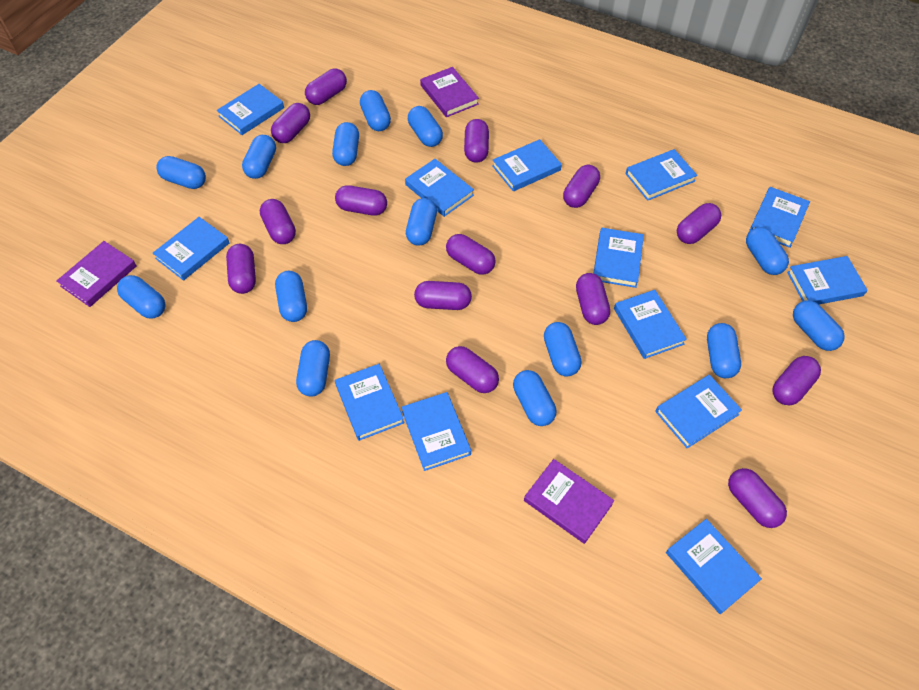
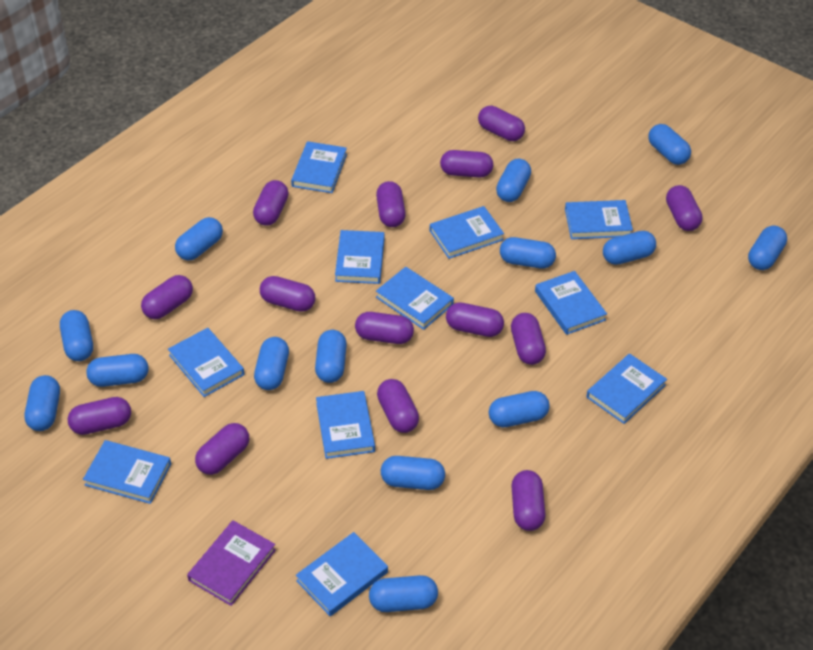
blue book: 13 -> 11
purple book: 3 -> 1

